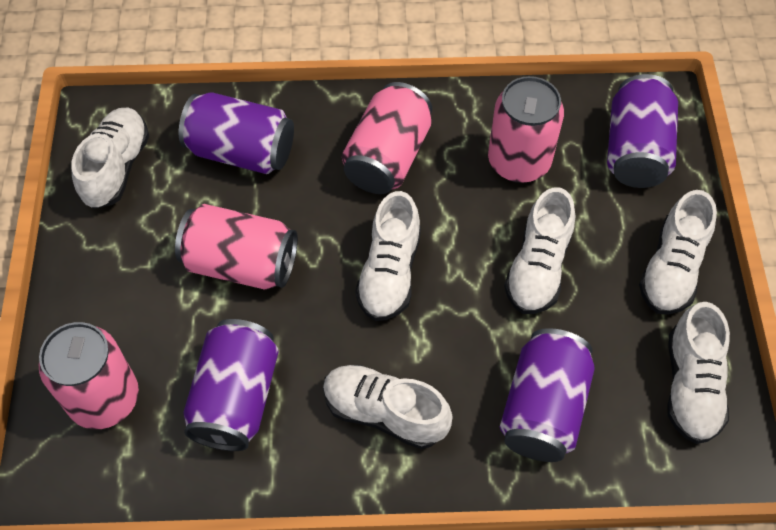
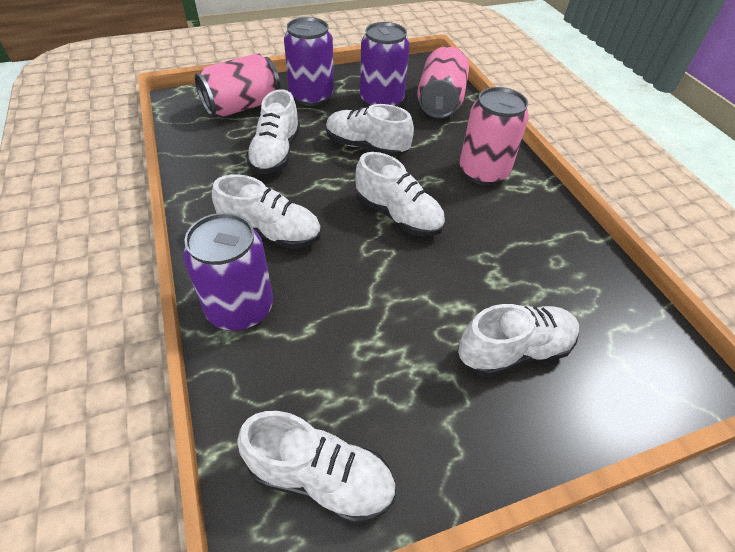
pink can: 4 -> 3
purple can: 4 -> 3

